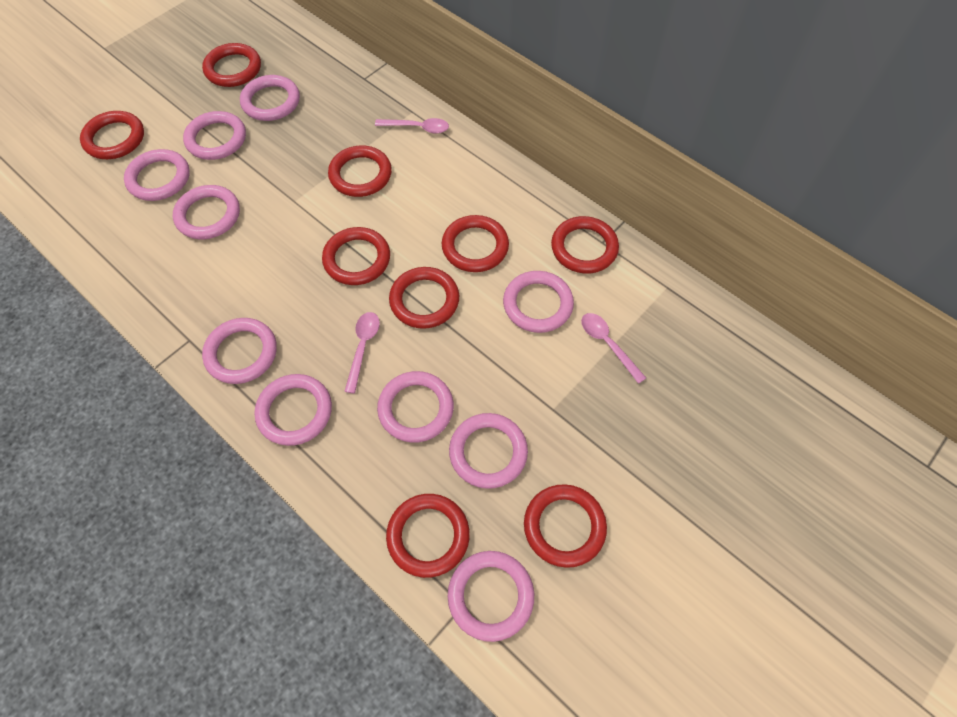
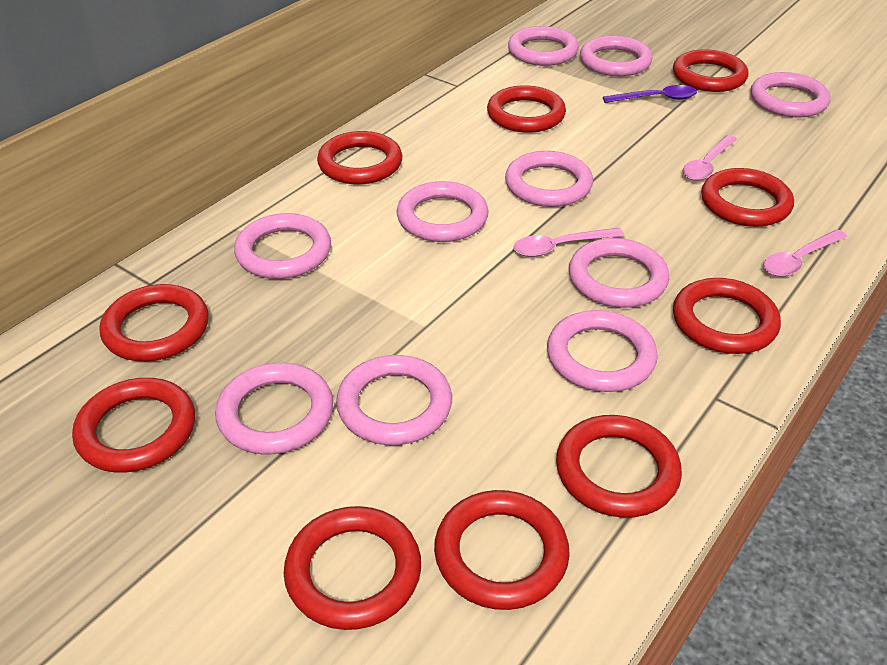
purple spoon: 0 -> 1
red ring: 9 -> 10

